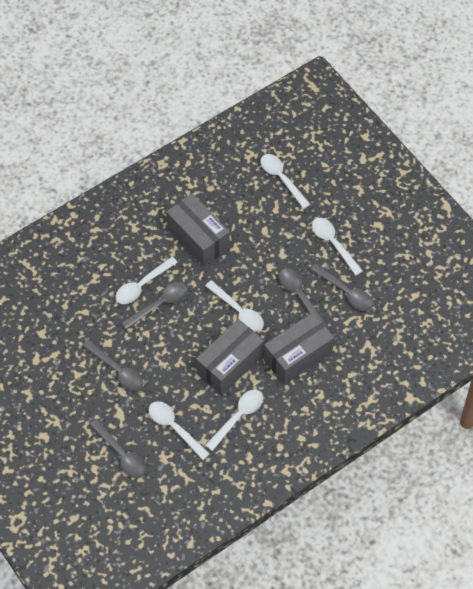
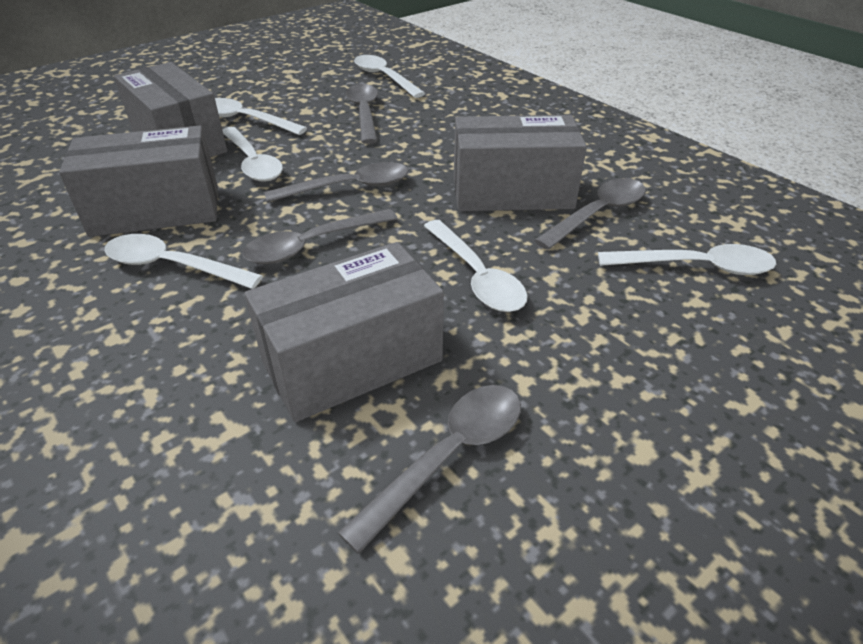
grey box: 3 -> 4

